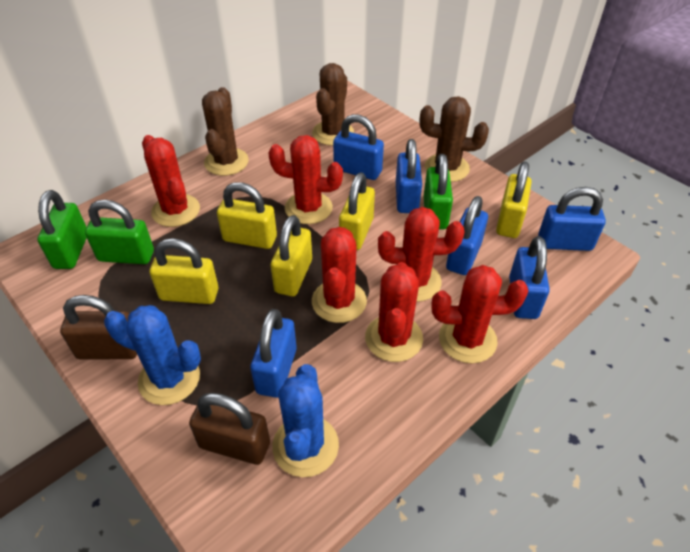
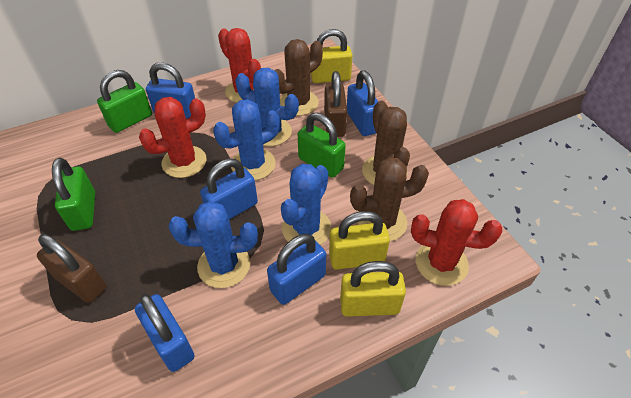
blue cactus: 2 -> 4
blue padlock: 6 -> 5
red cactus: 6 -> 3
yellow padlock: 5 -> 3

